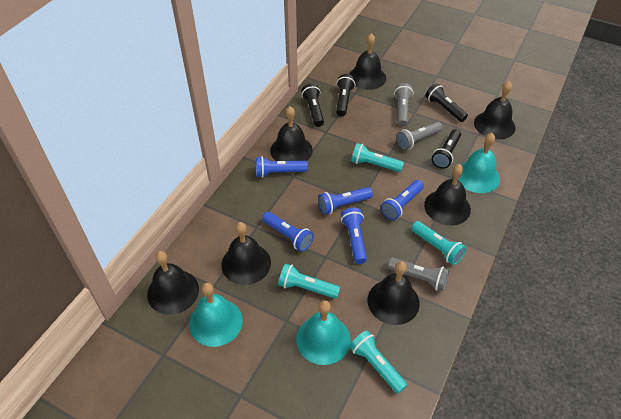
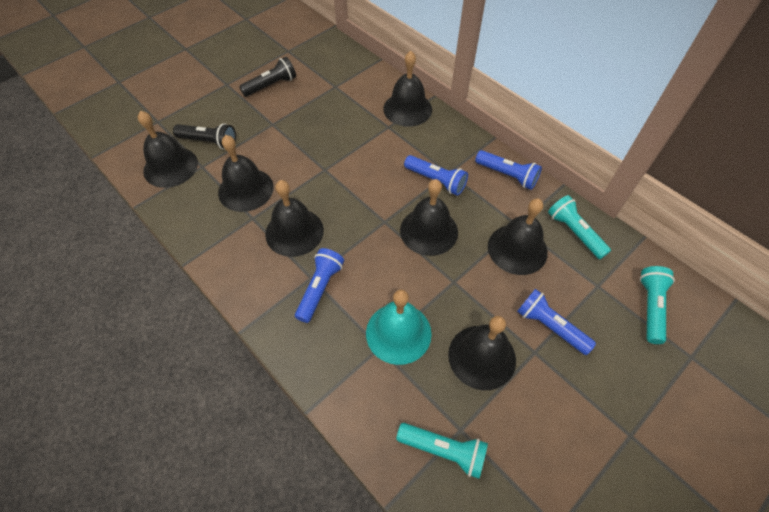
black flashlight: 4 -> 2
blue flashlight: 5 -> 4
grey flashlight: 3 -> 0
turquoise bell: 3 -> 1
turquoise flashlight: 4 -> 3

